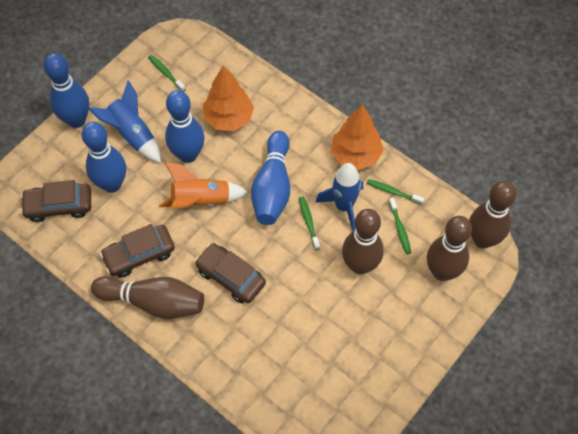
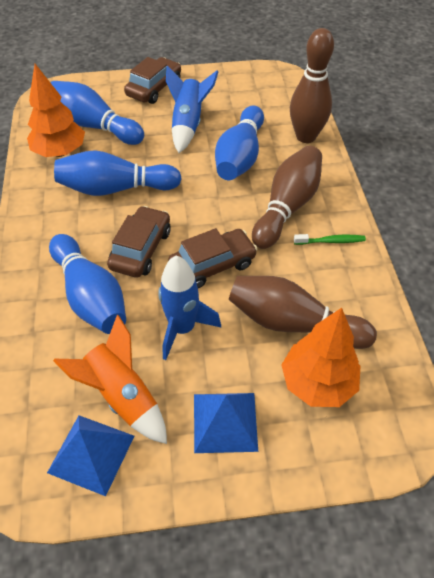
blue pyramid: 0 -> 2
brown bowling pin: 4 -> 3
green toothbrush: 4 -> 1

